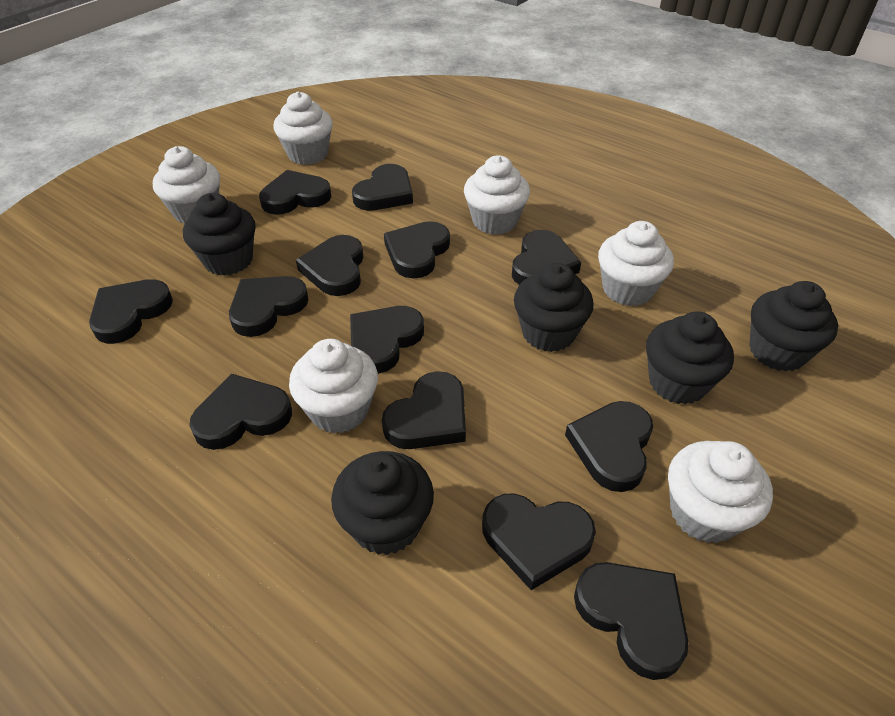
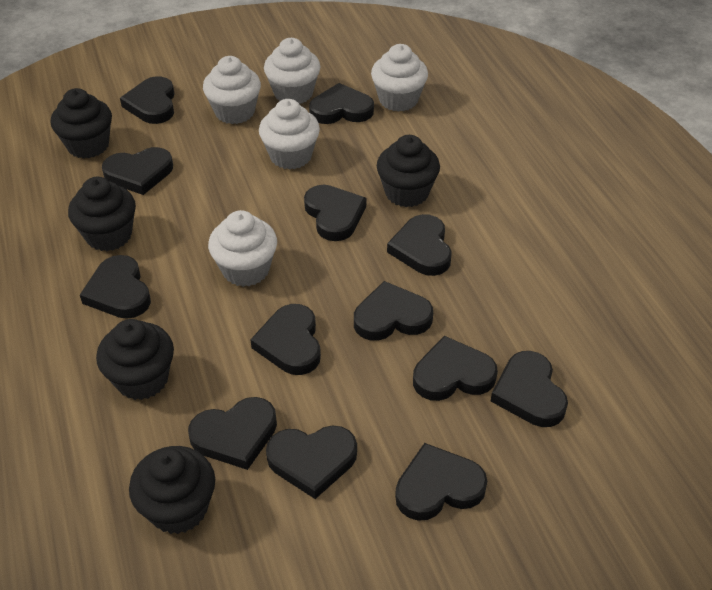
white cupcake: 6 -> 5

